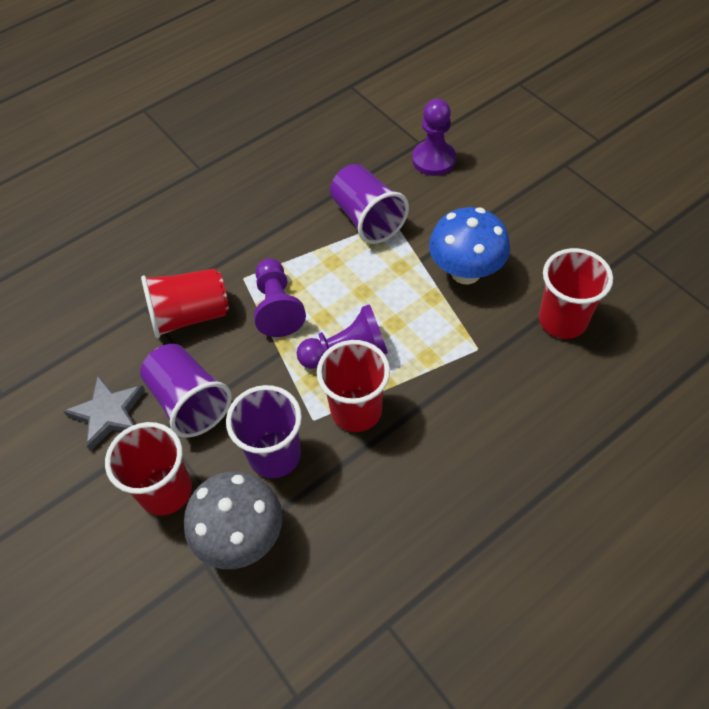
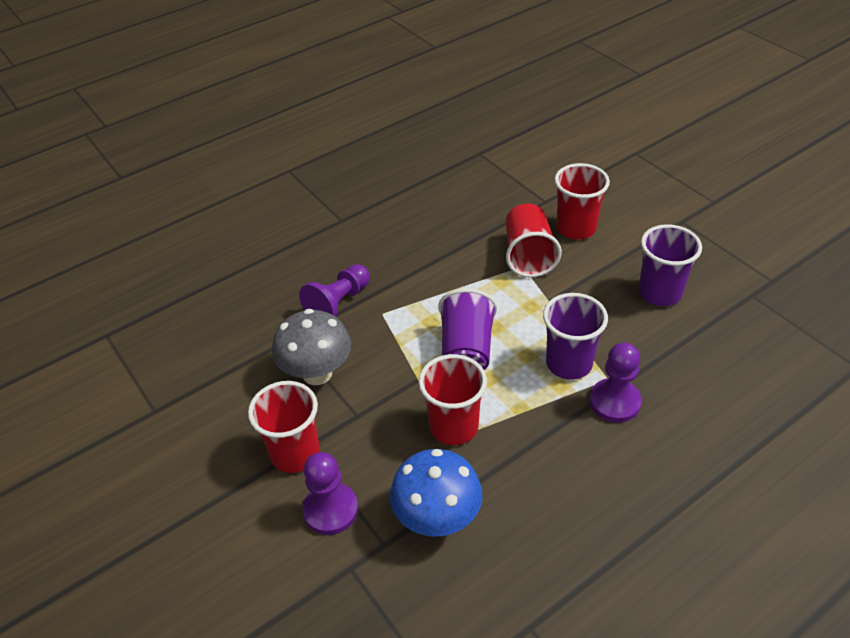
grey star: 1 -> 0

